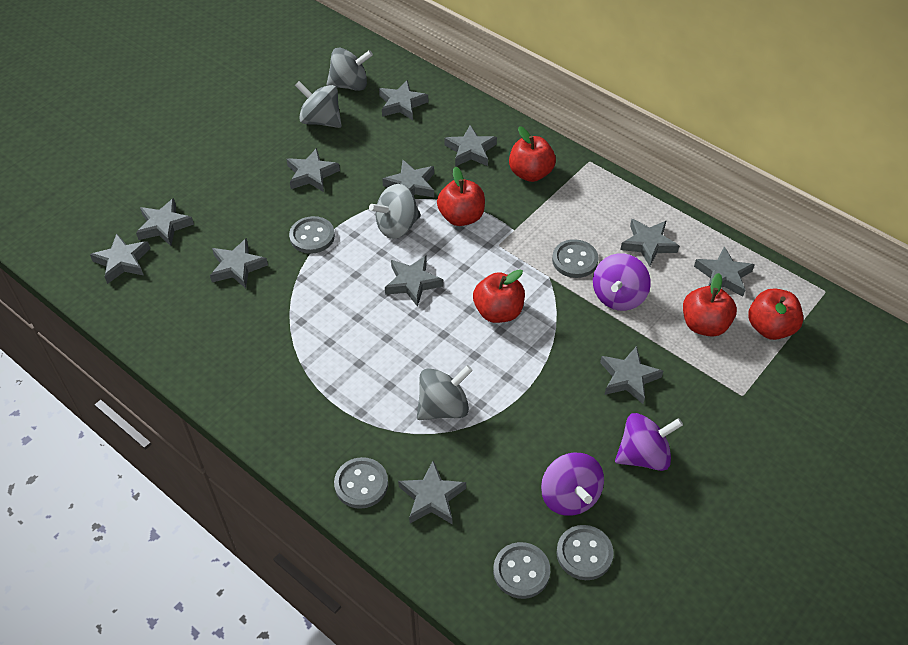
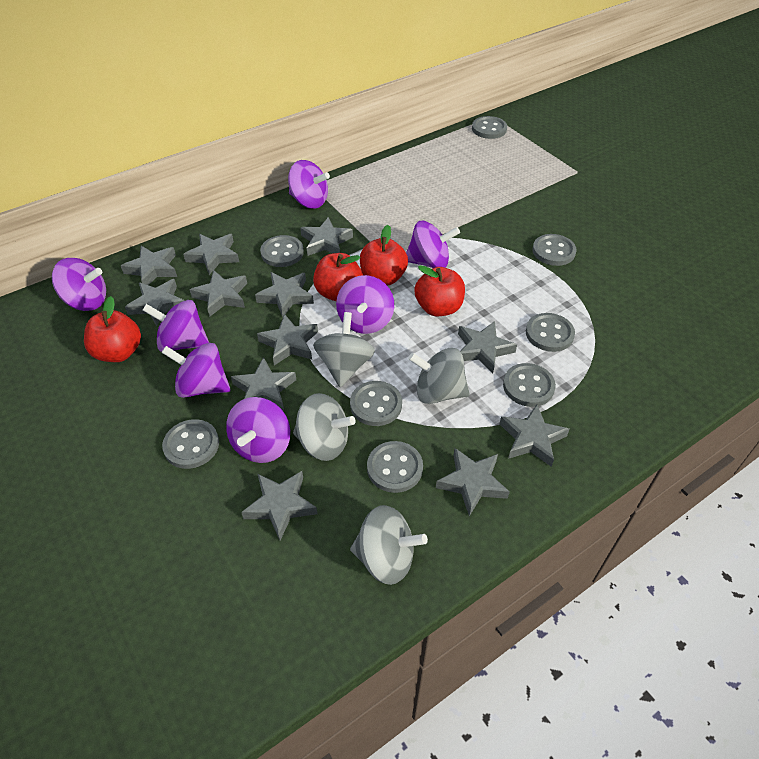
grey button: 5 -> 8
purple spinning top: 3 -> 7
red apple: 5 -> 4

